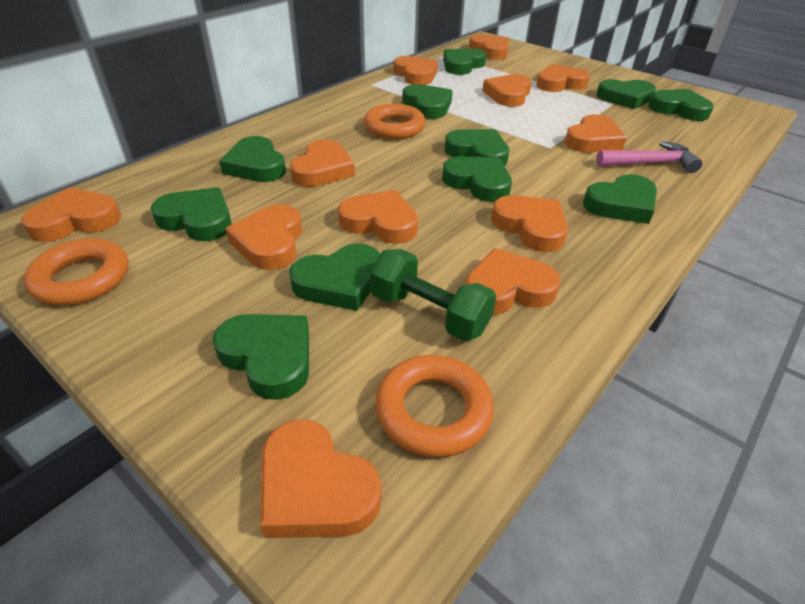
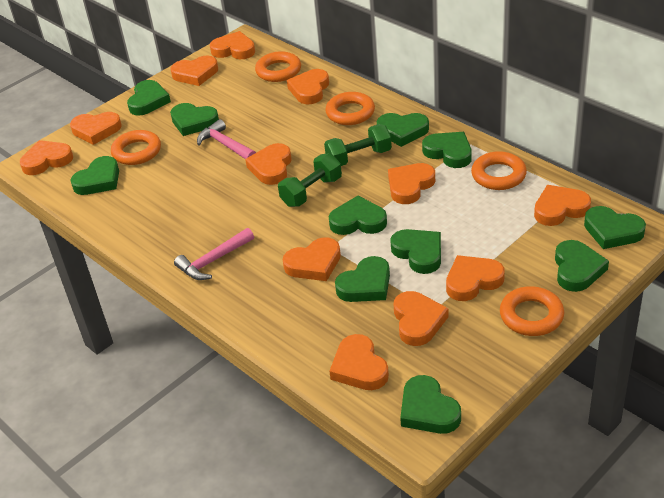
green dumbbell: 1 -> 2
orange ring: 3 -> 5
pink hammer: 1 -> 2

